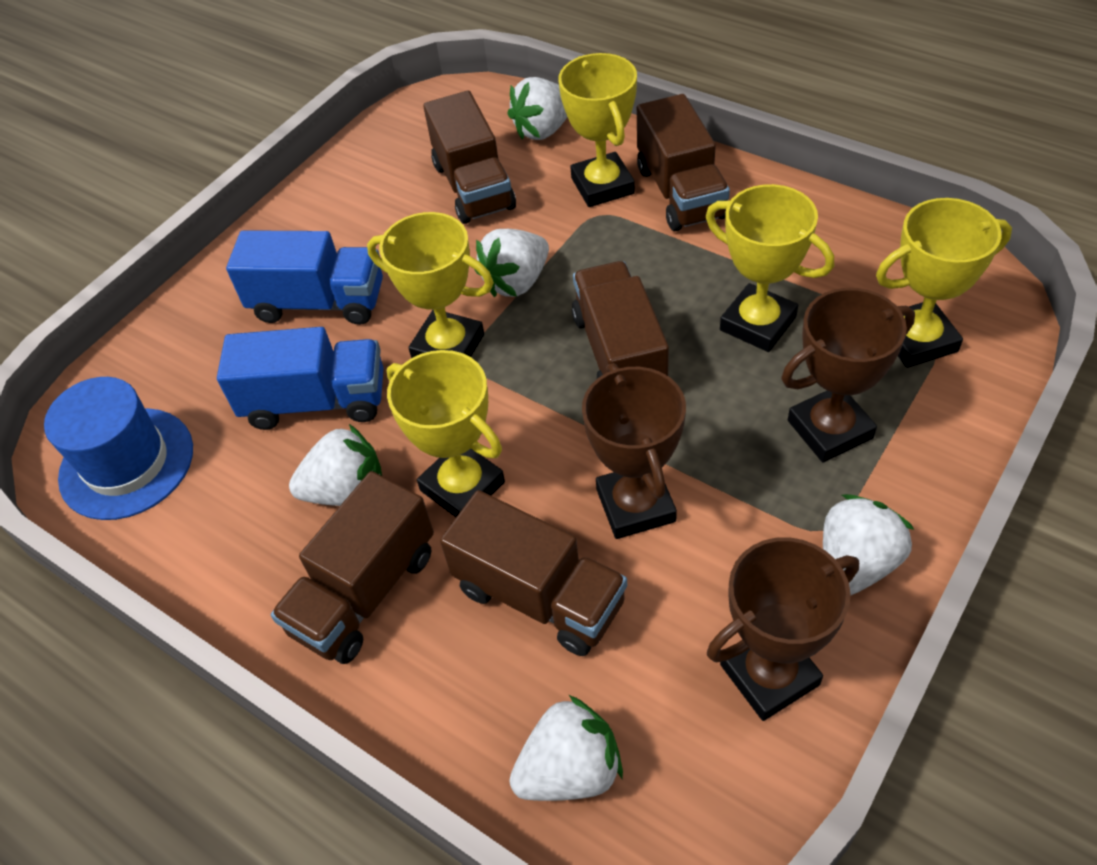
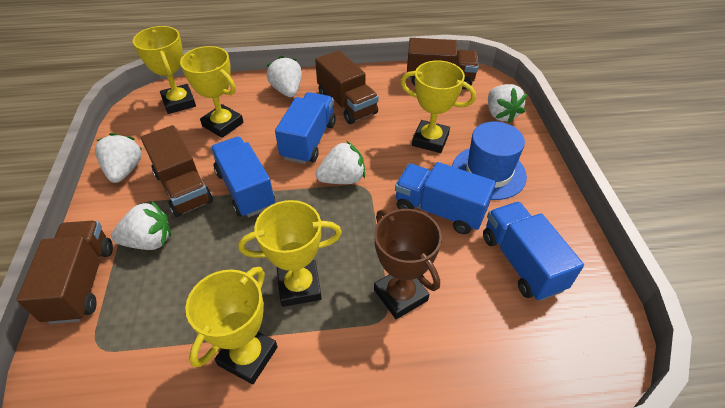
blue truck: 2 -> 4
brown trophy: 3 -> 1
brown truck: 5 -> 4

